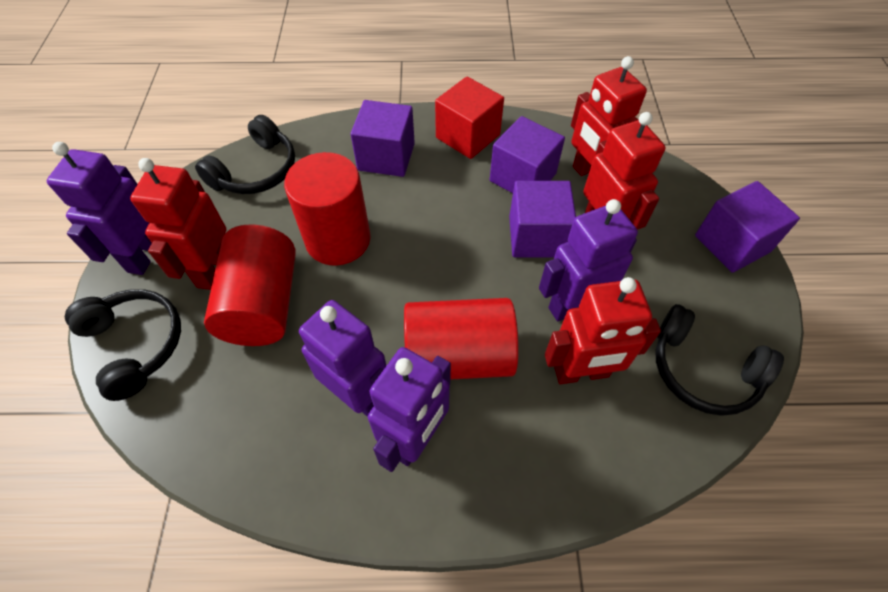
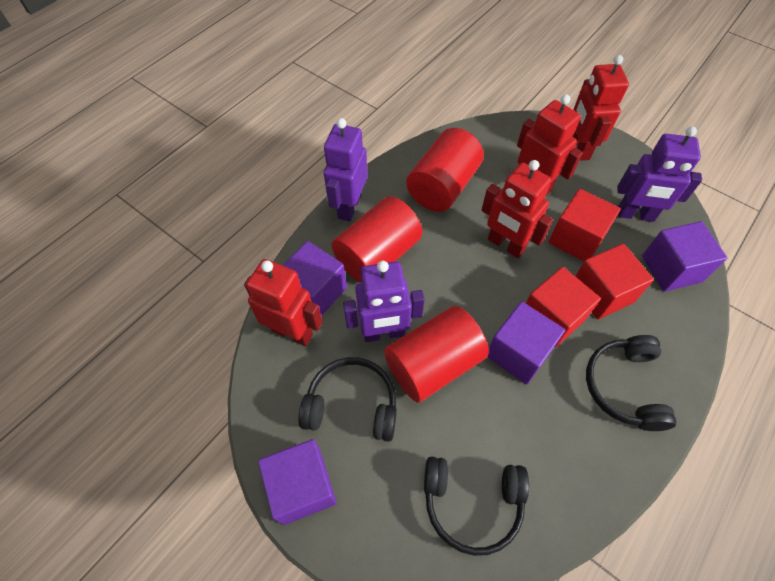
purple robot: 4 -> 3
red cube: 1 -> 3

